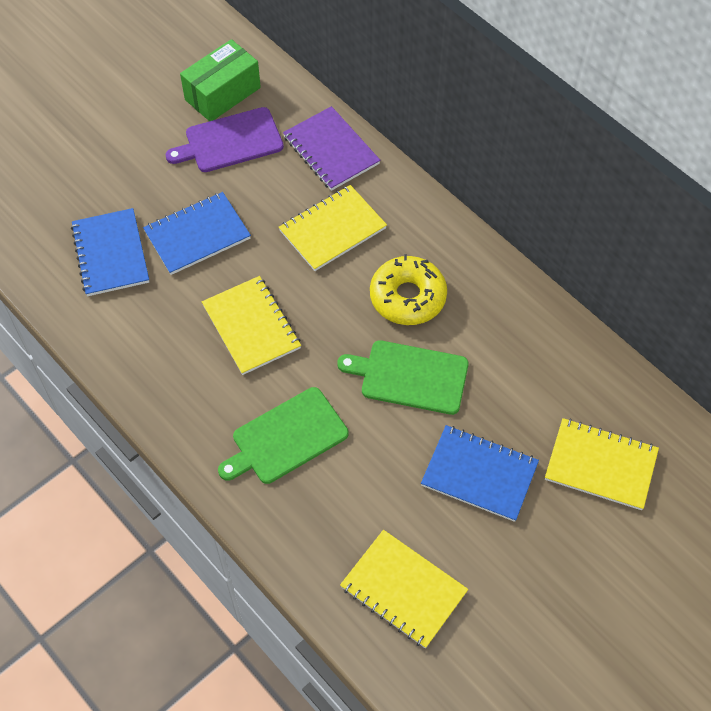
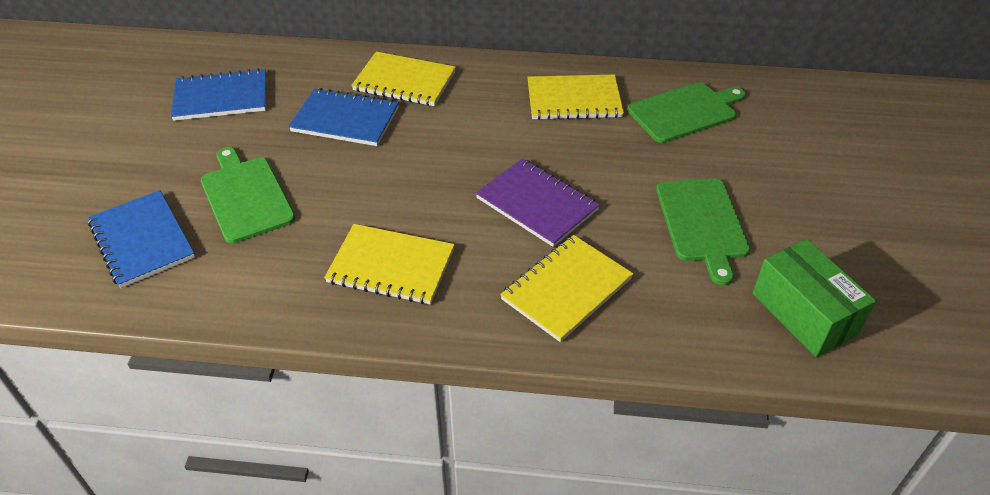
green cutting board: 2 -> 3
purple cutting board: 1 -> 0
yellow donut: 1 -> 0

